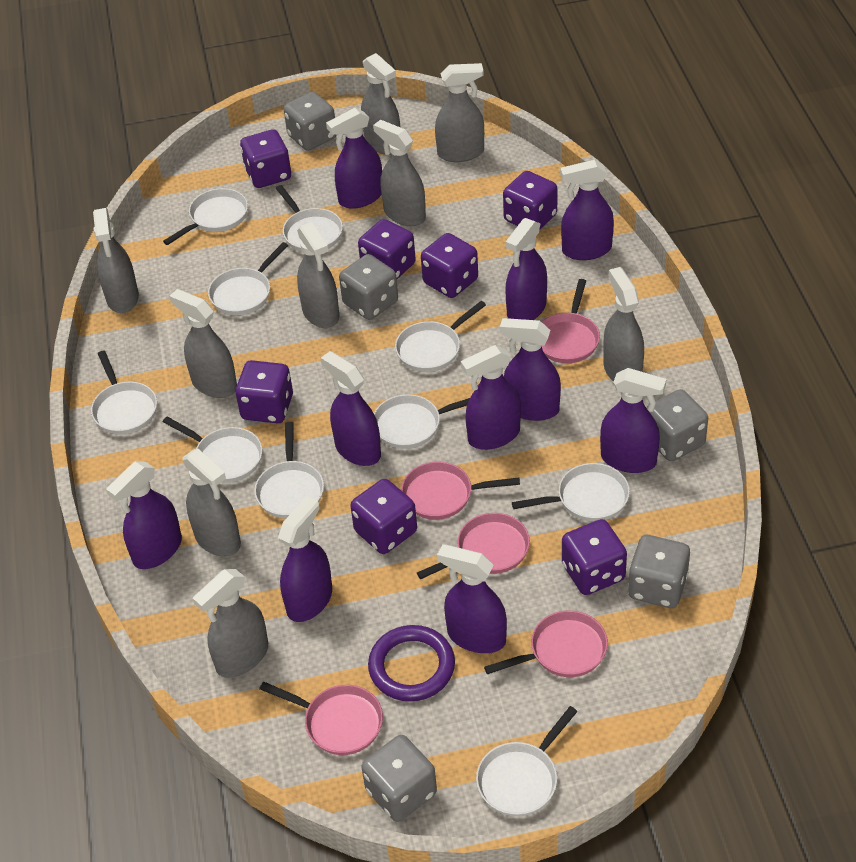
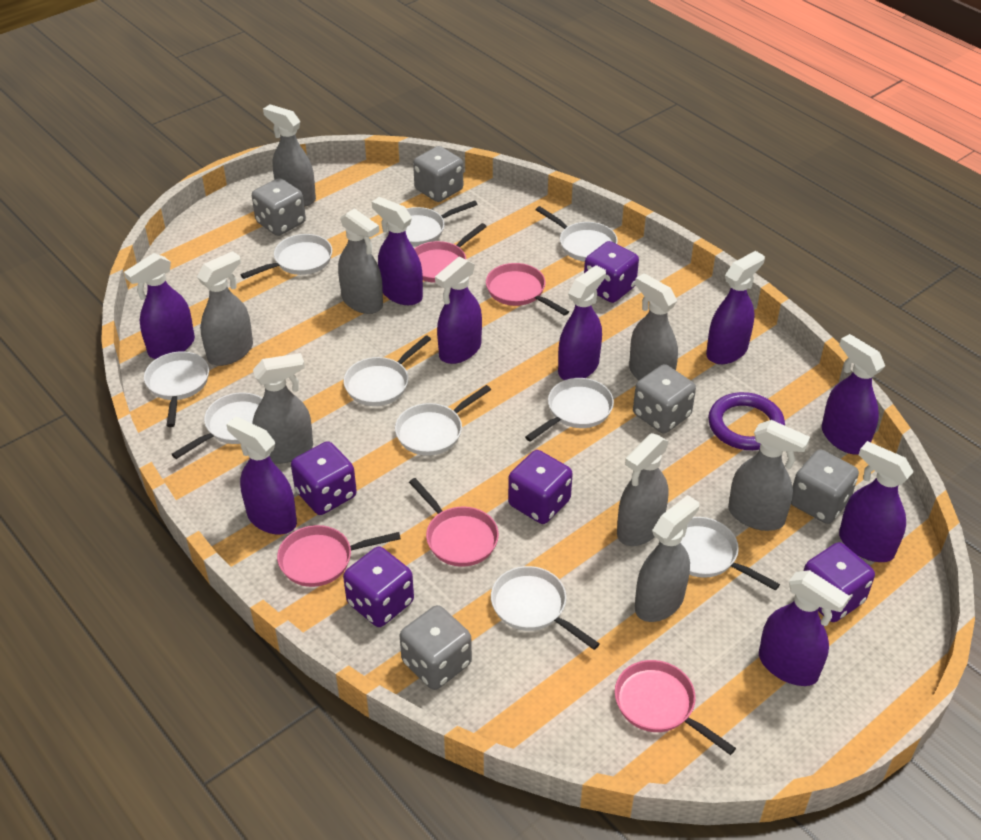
grey spray bottle: 9 -> 8
purple dice: 7 -> 5
purple spray bottle: 10 -> 9

